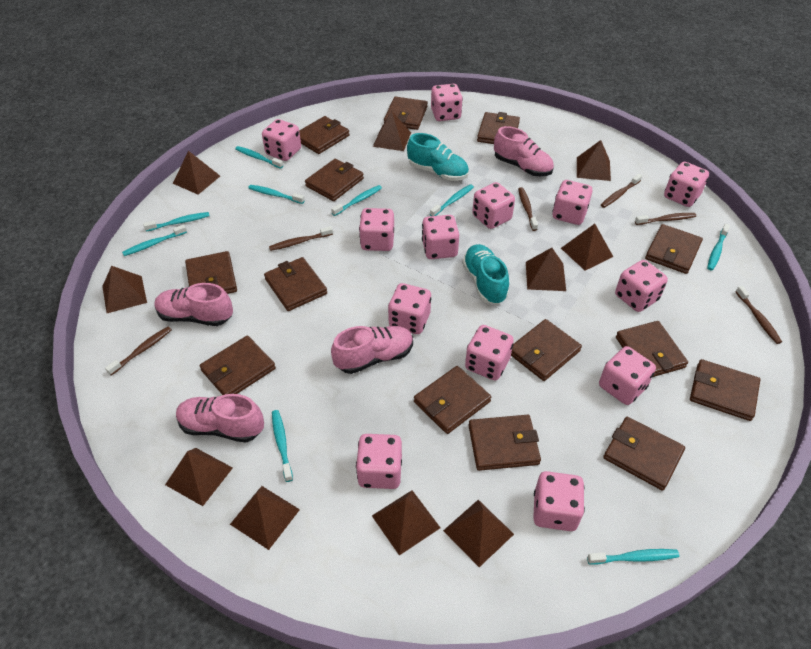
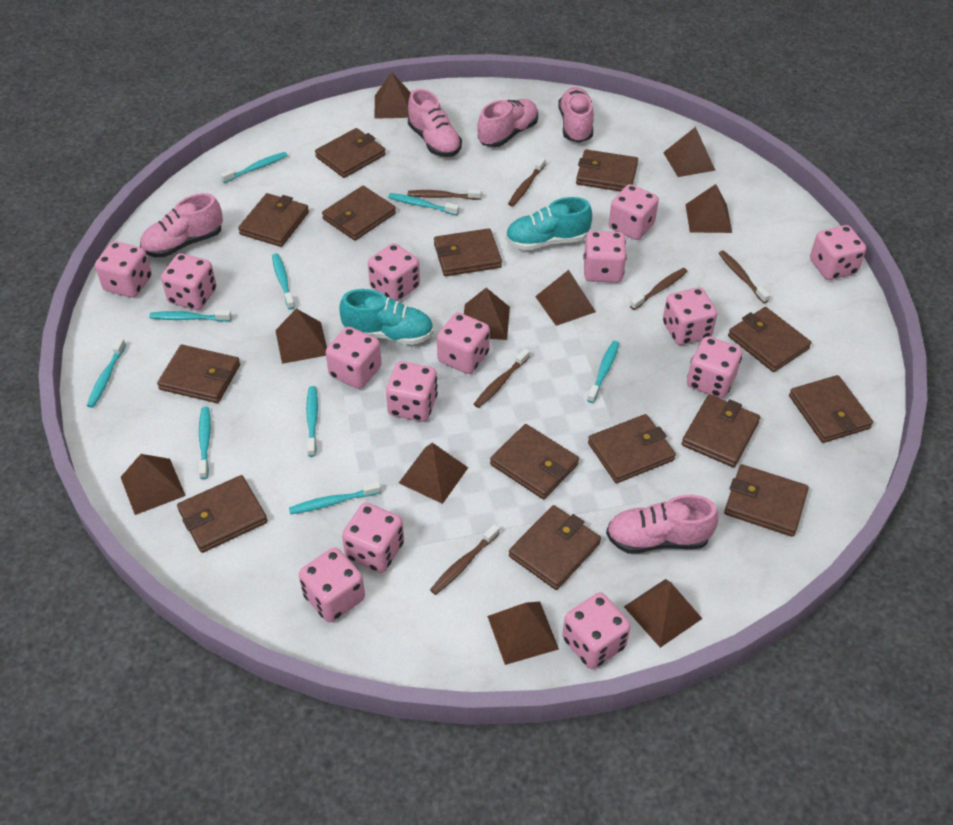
pink dice: 13 -> 14
pink shoe: 4 -> 5

